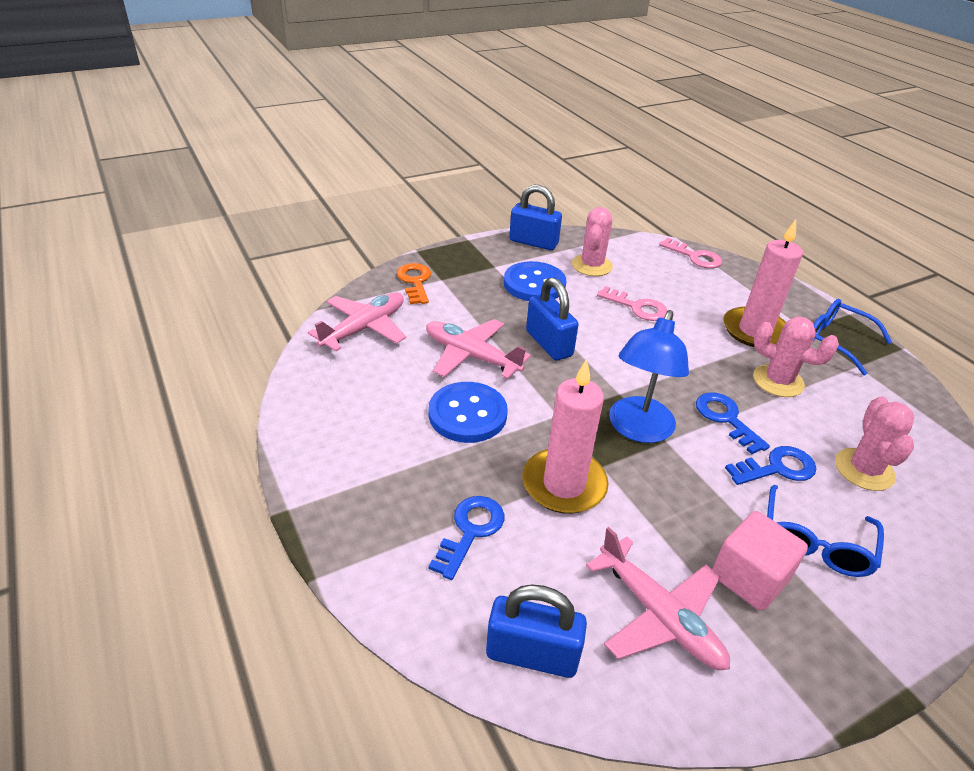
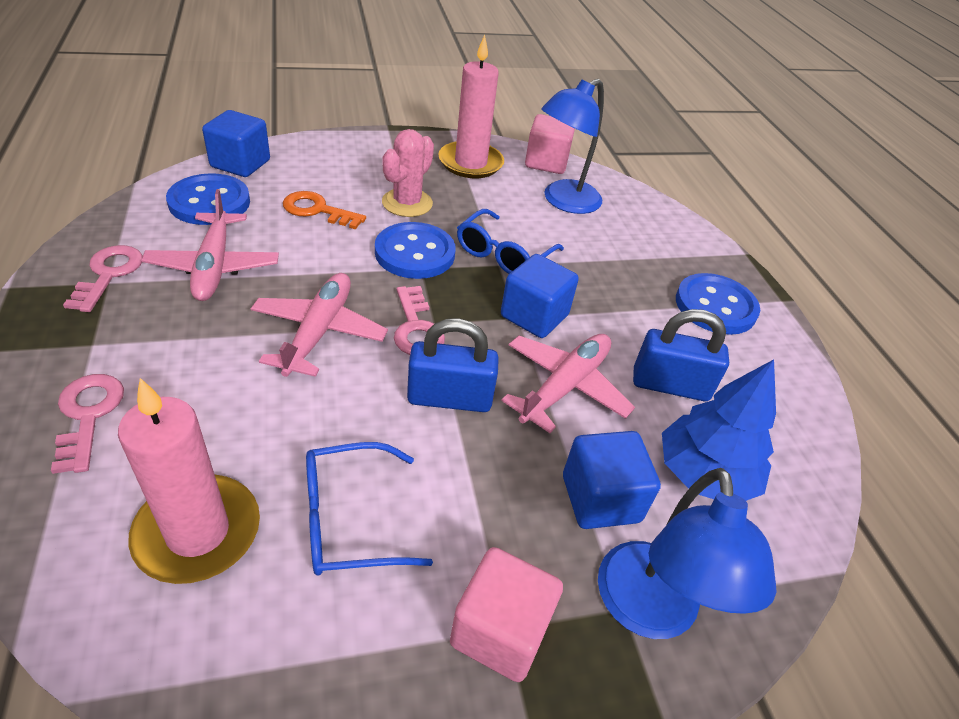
blue button: 2 -> 3
blue cube: 0 -> 3
blue key: 3 -> 0
blue lamp: 1 -> 2
blue padlock: 3 -> 2
blue tree: 0 -> 1
pink cactus: 3 -> 1
pink cube: 1 -> 2
pink key: 2 -> 3

